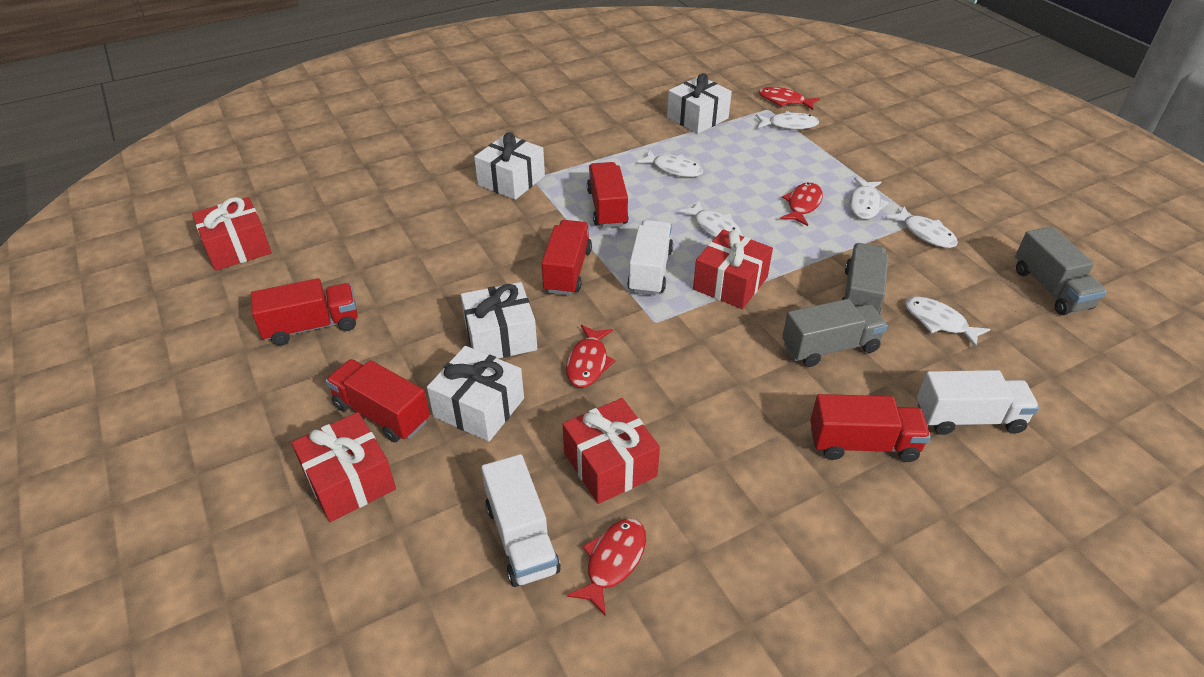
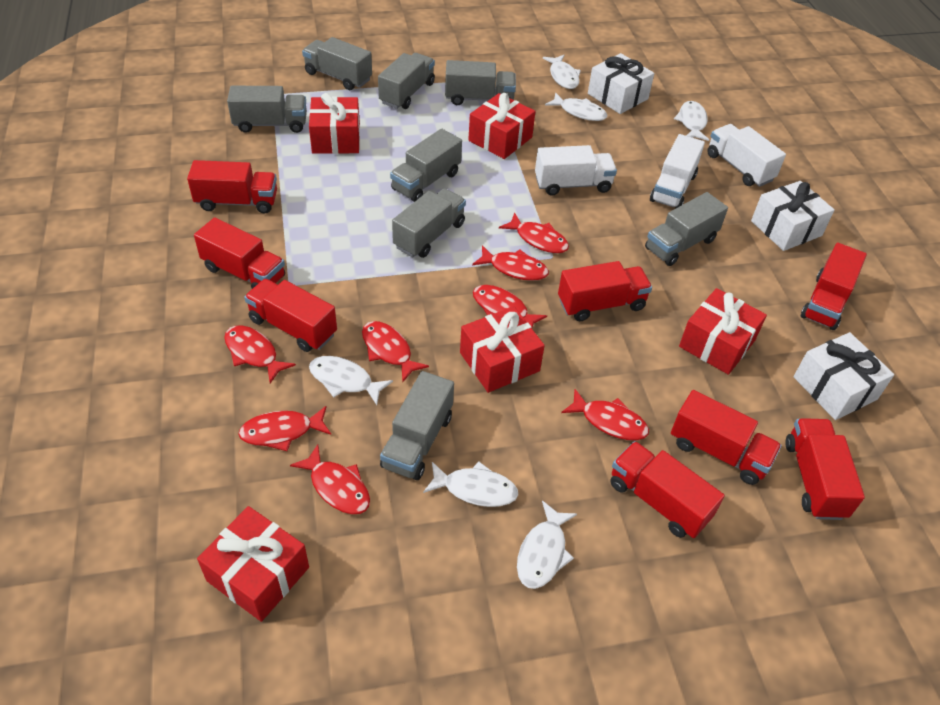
grey truck: 3 -> 8
red fish: 4 -> 8
red gift: 4 -> 5
red truck: 5 -> 8
white gift: 4 -> 3

